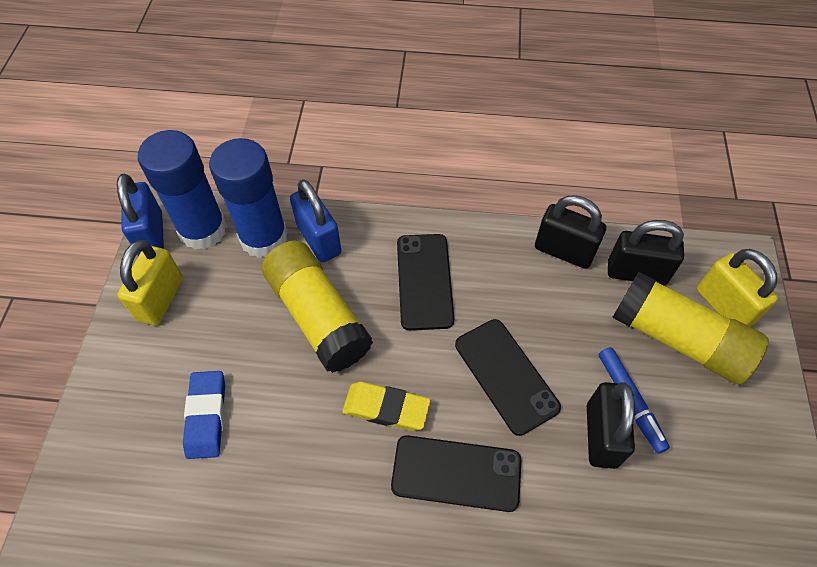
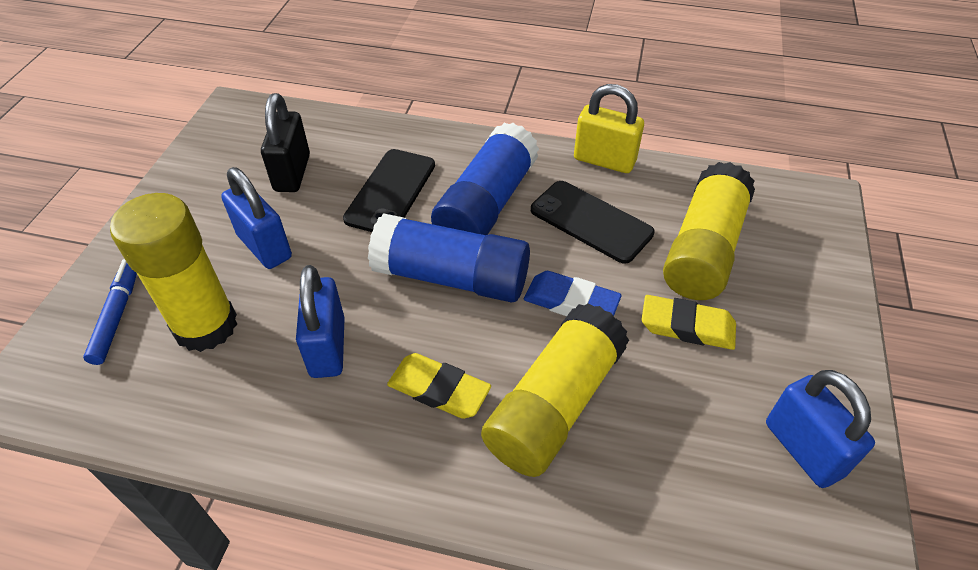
black padlock: 3 -> 1
black phone: 3 -> 2
blue padlock: 2 -> 3
yellow eraser: 1 -> 2
yellow glue stick: 2 -> 3
yellow padlock: 2 -> 1

